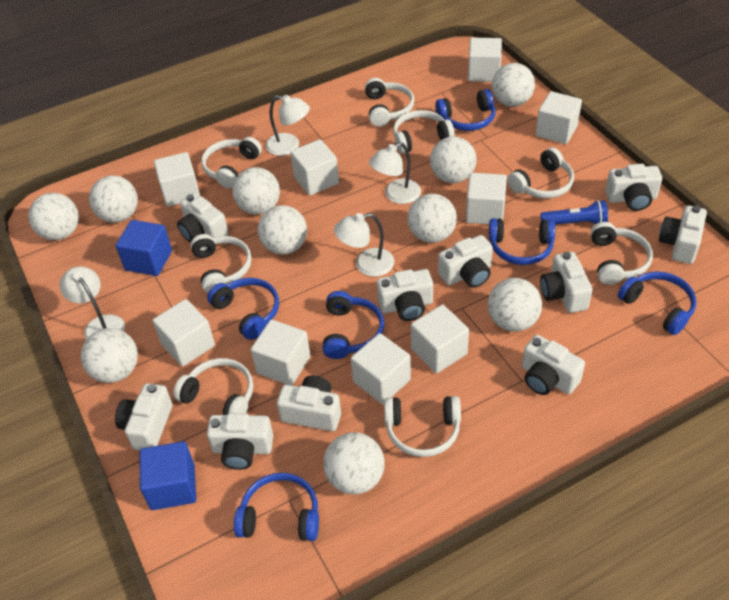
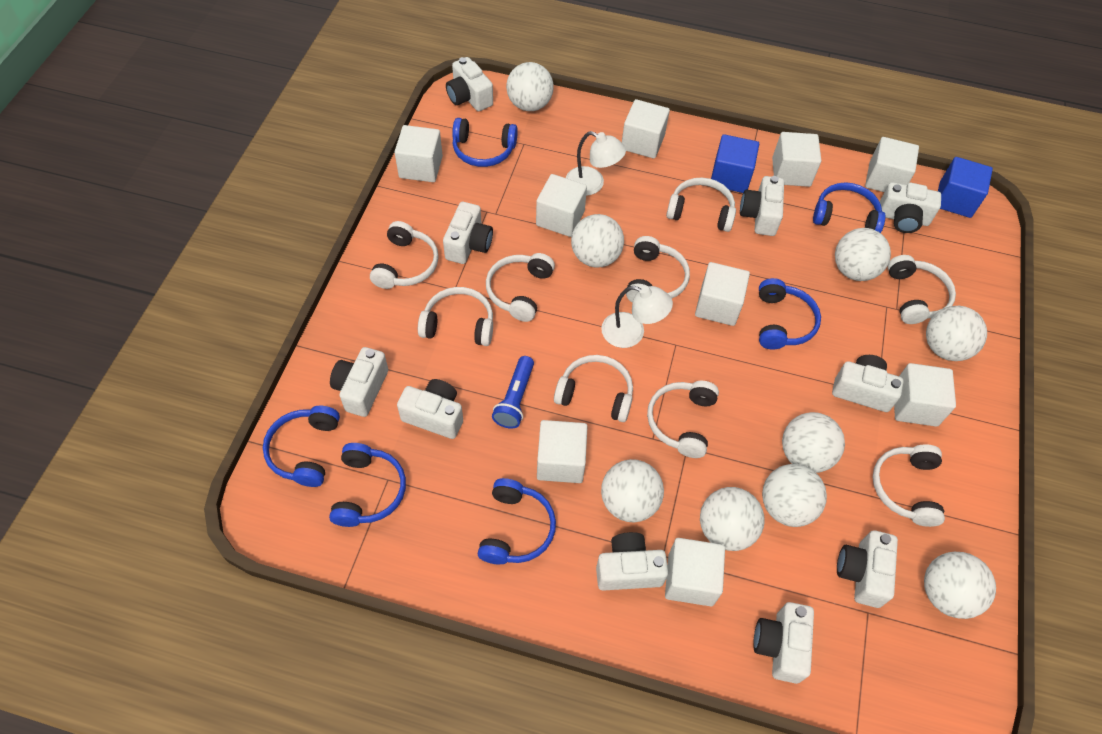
white ball: 10 -> 9
white headphones: 8 -> 9
white lamp: 4 -> 2

